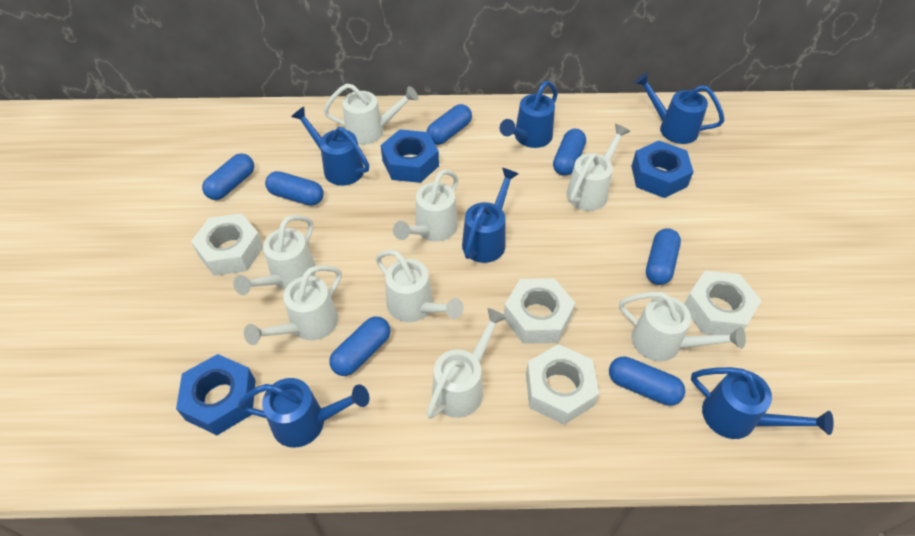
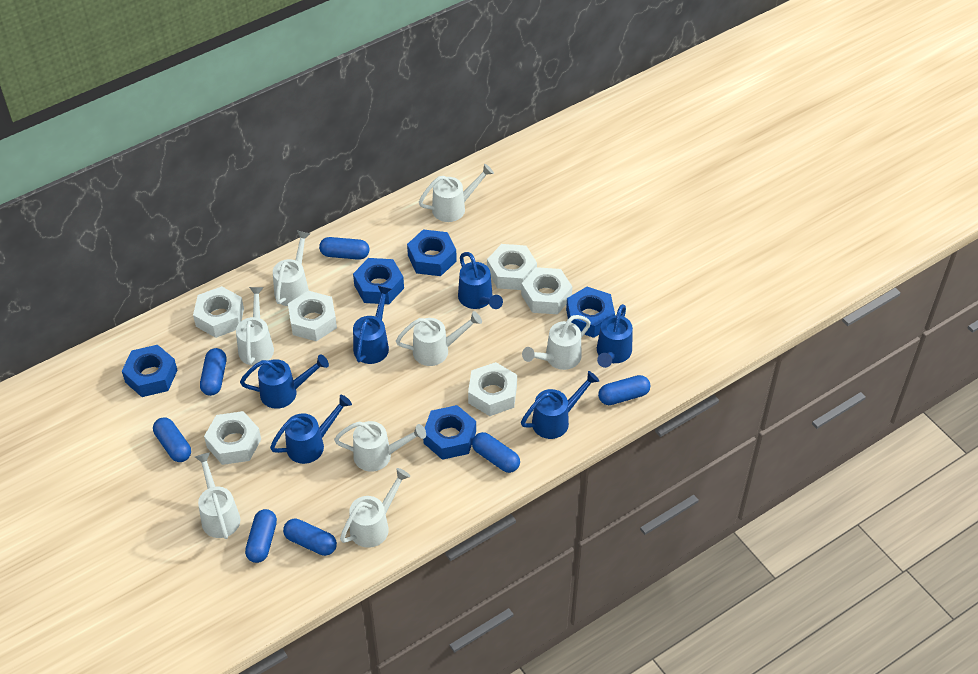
blue nut: 3 -> 5
white nut: 4 -> 6

